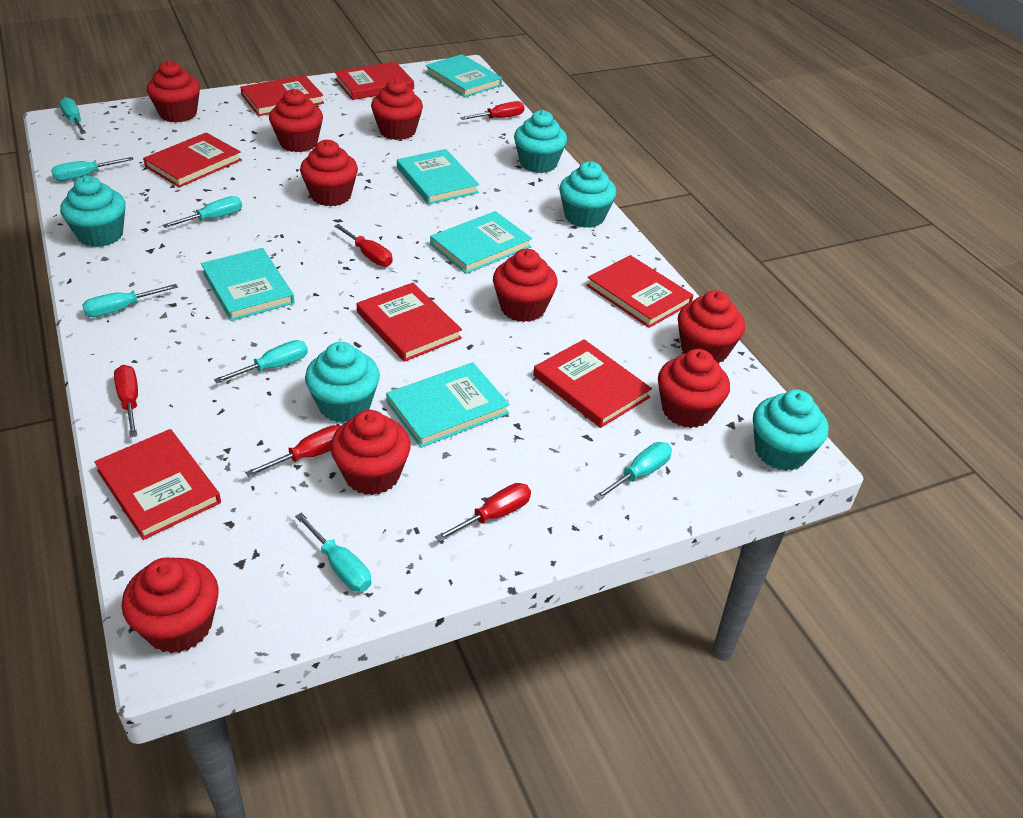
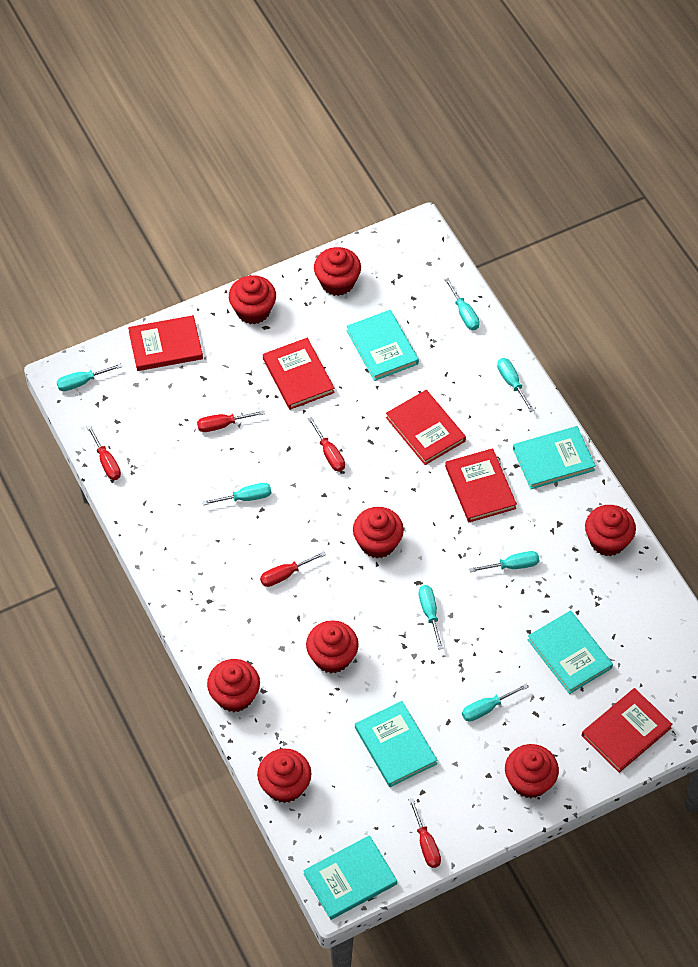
red book: 7 -> 5
red cupcake: 9 -> 8
turquoise cupcake: 5 -> 0

